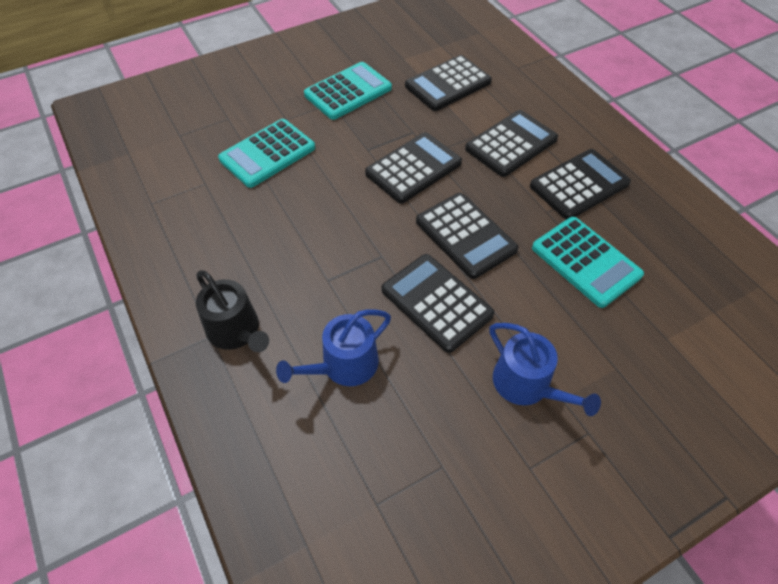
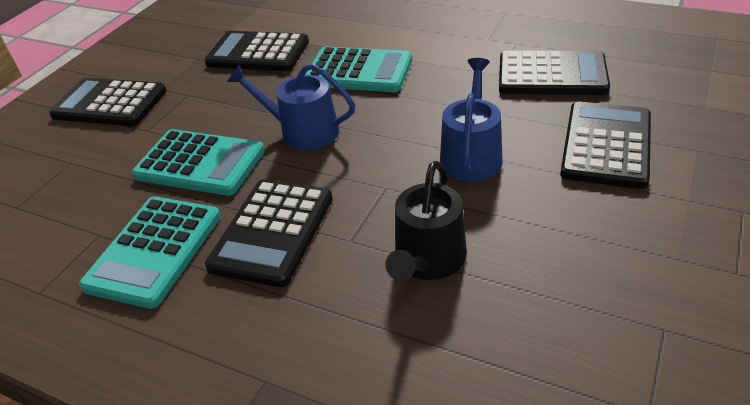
black calculator: 6 -> 5

